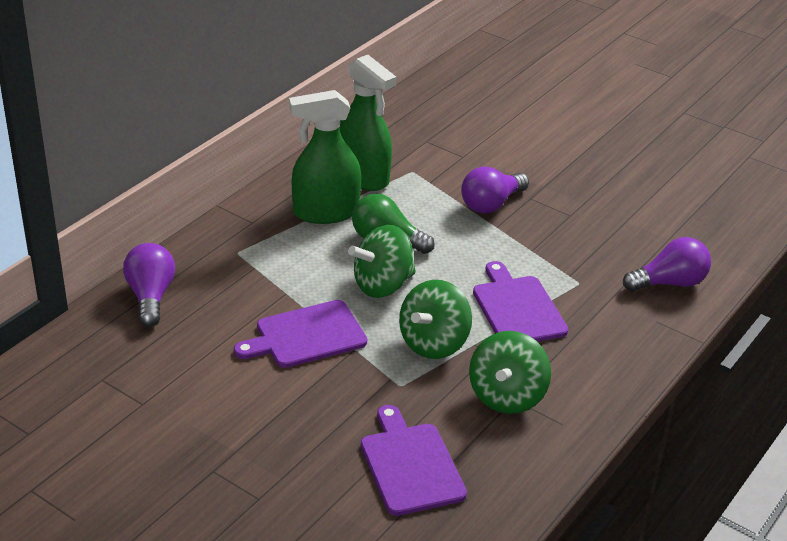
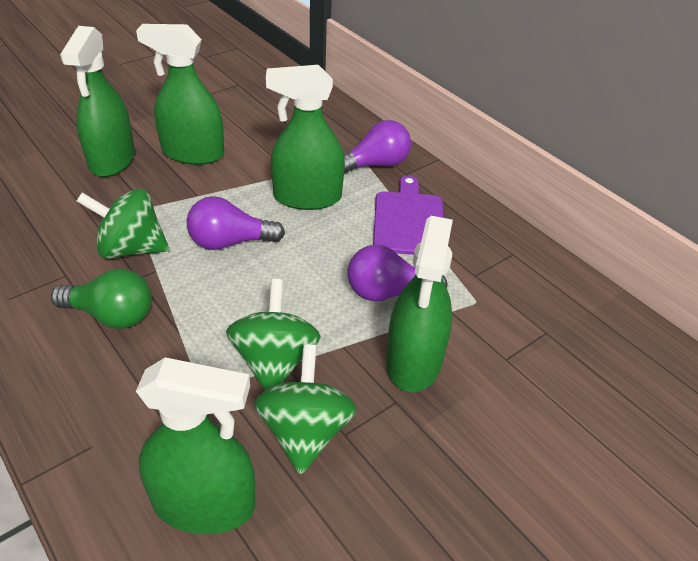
green spray bottle: 2 -> 5
purple cutting board: 3 -> 1

